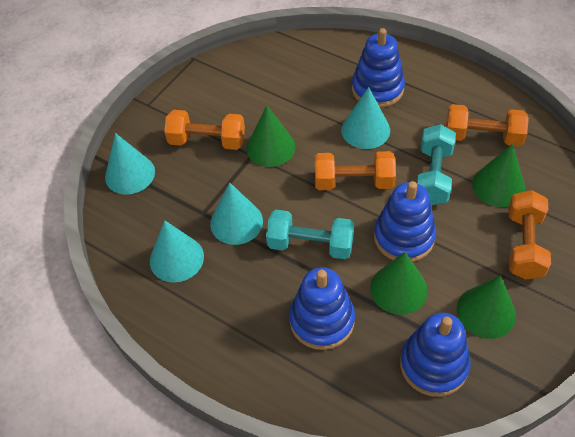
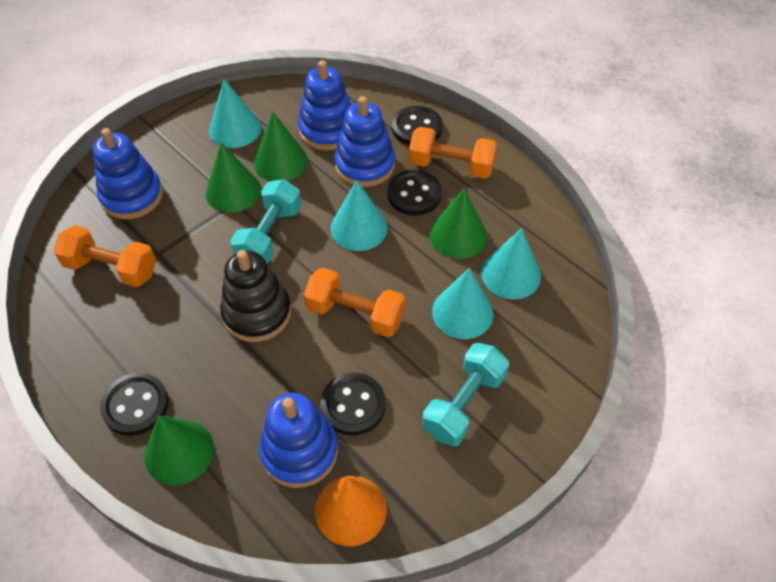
black button: 0 -> 4
black stacking toy: 0 -> 1
orange cone: 0 -> 1
orange dumbbell: 4 -> 3

